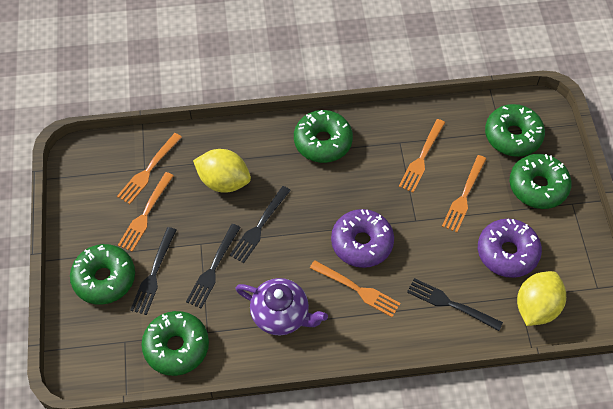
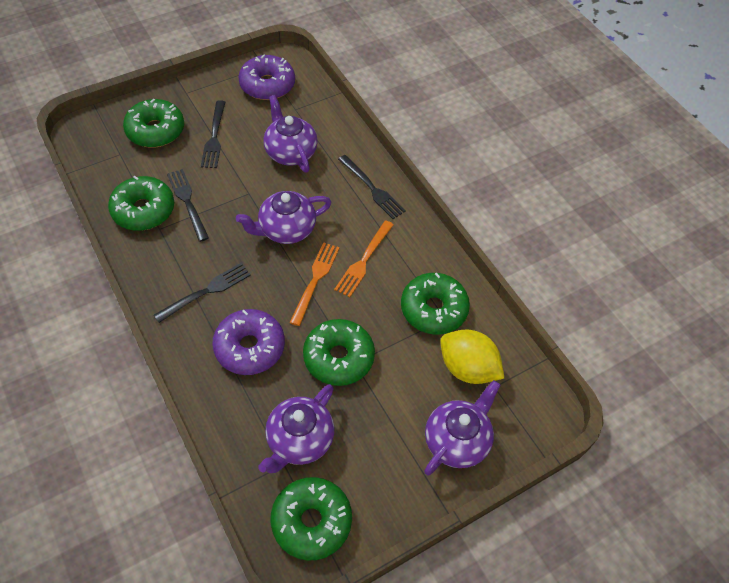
orange fork: 5 -> 2
purple teapot: 1 -> 4
yellow lemon: 2 -> 1

